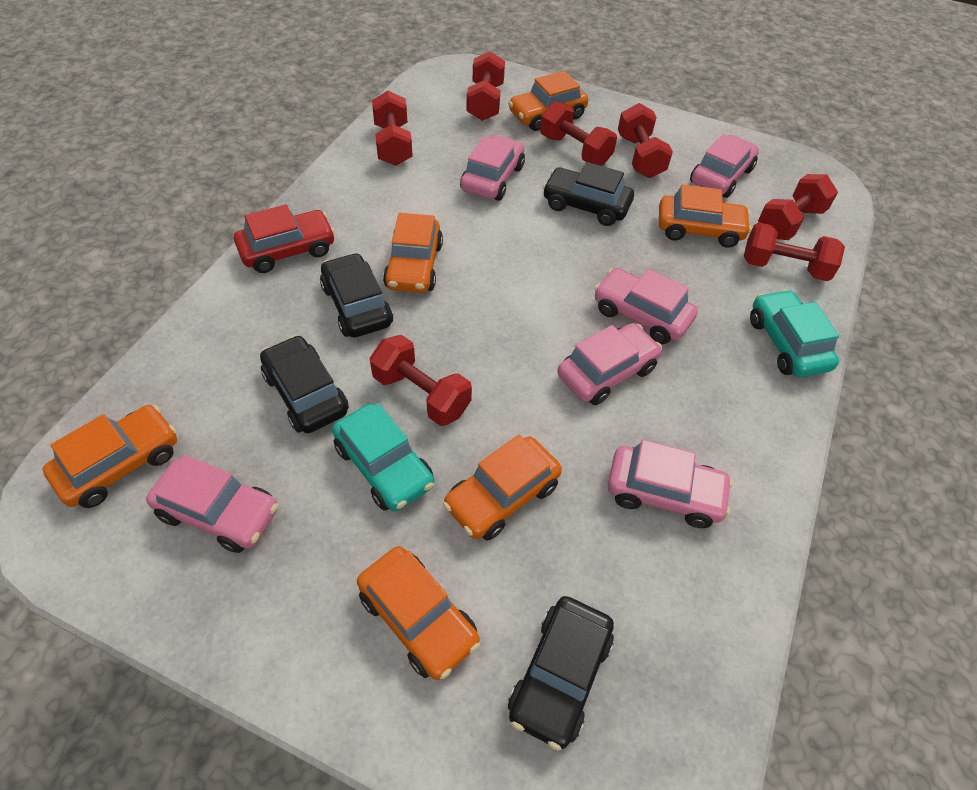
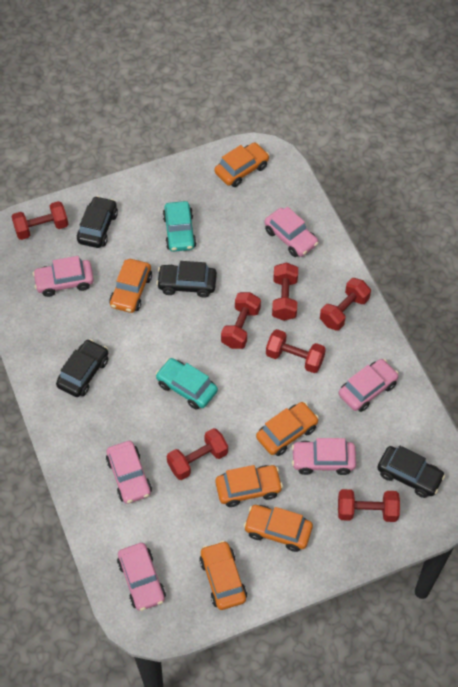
red car: 1 -> 0

